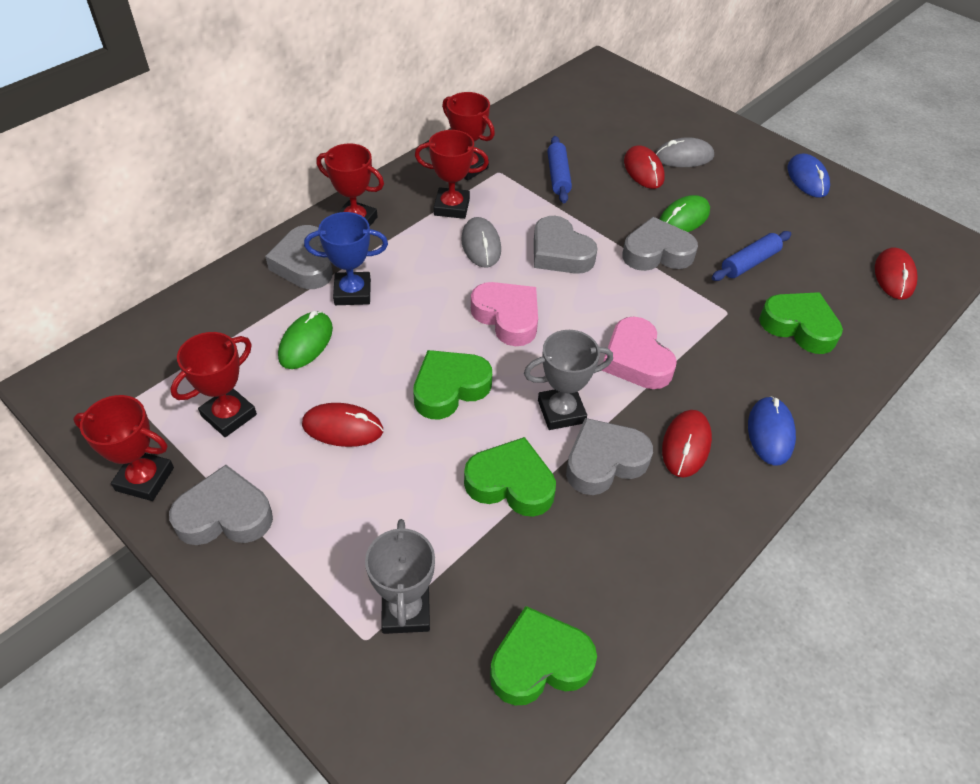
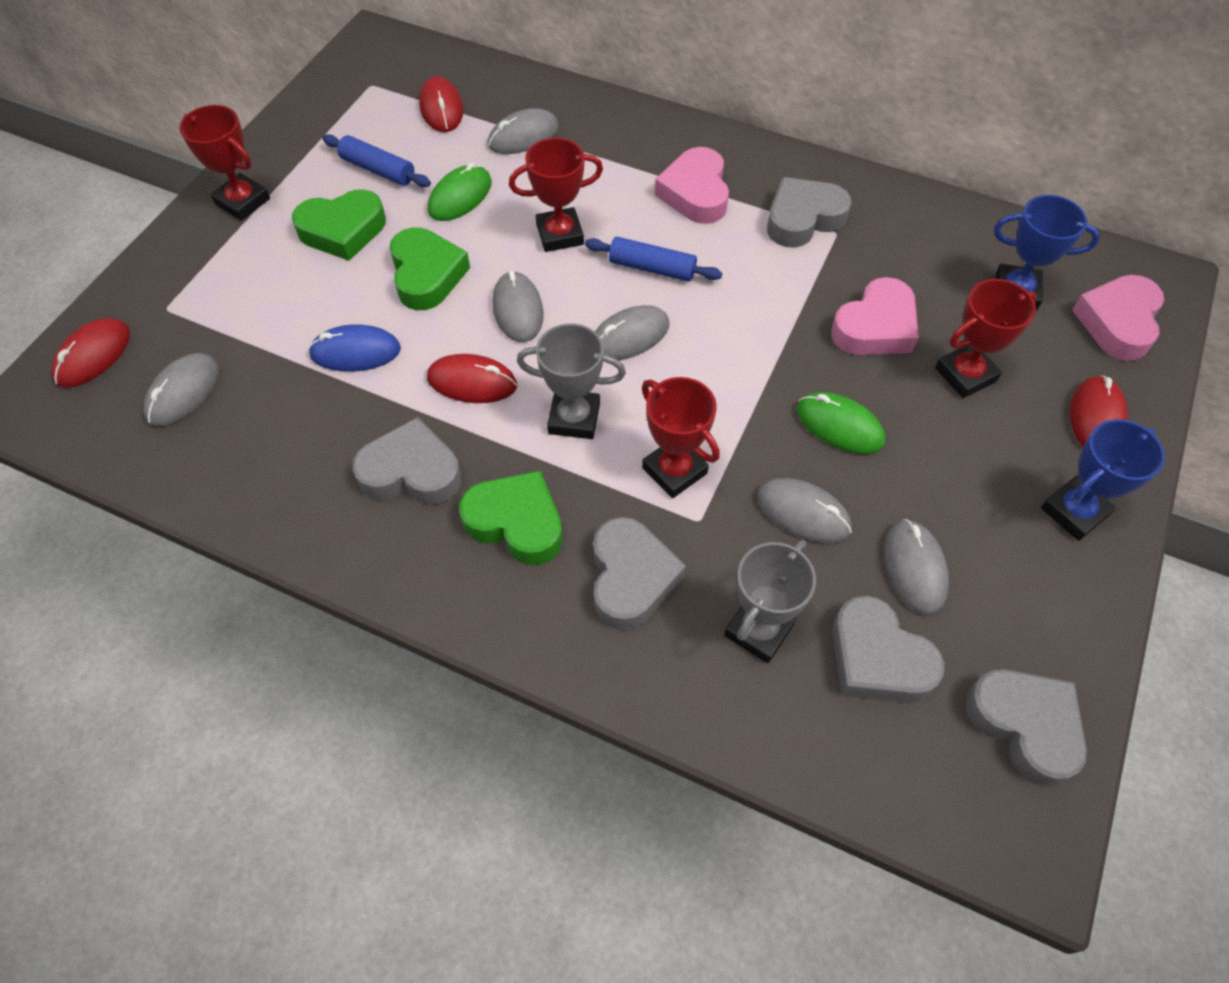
blue mouse: 2 -> 1
blue trophy: 1 -> 2
green heart: 4 -> 3
grey mouse: 2 -> 6
pink heart: 2 -> 3
red trophy: 5 -> 4

